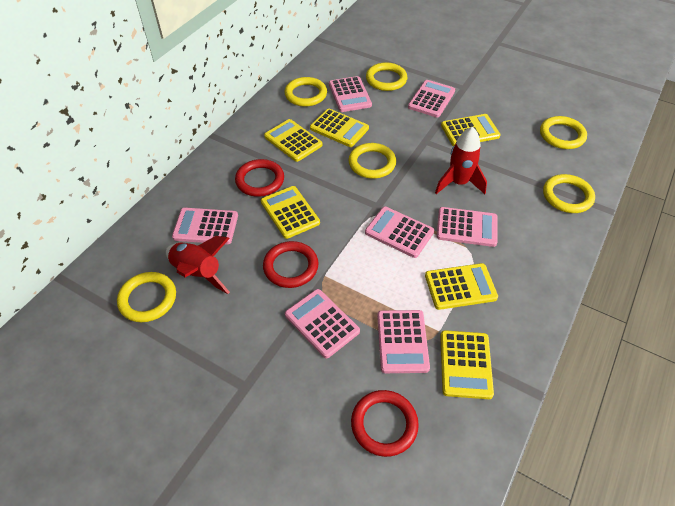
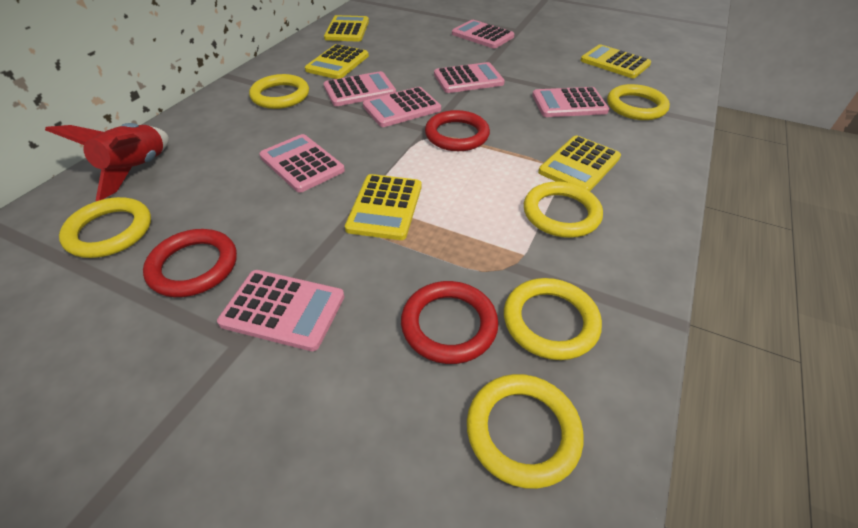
red rocket: 2 -> 1
yellow calculator: 6 -> 5

